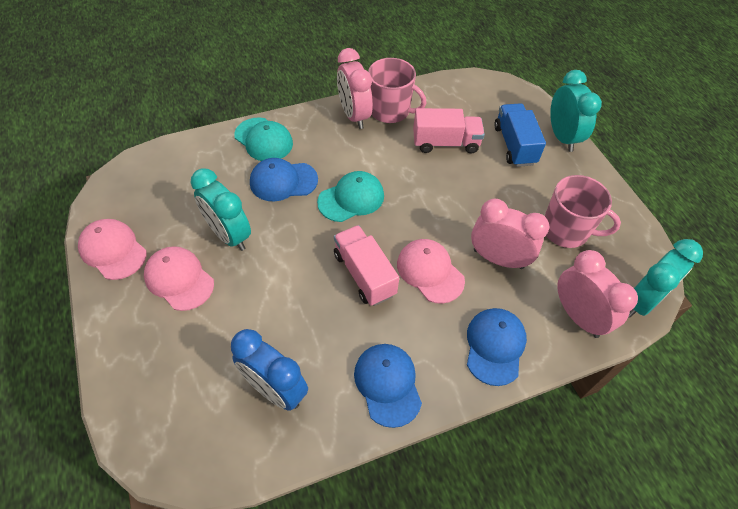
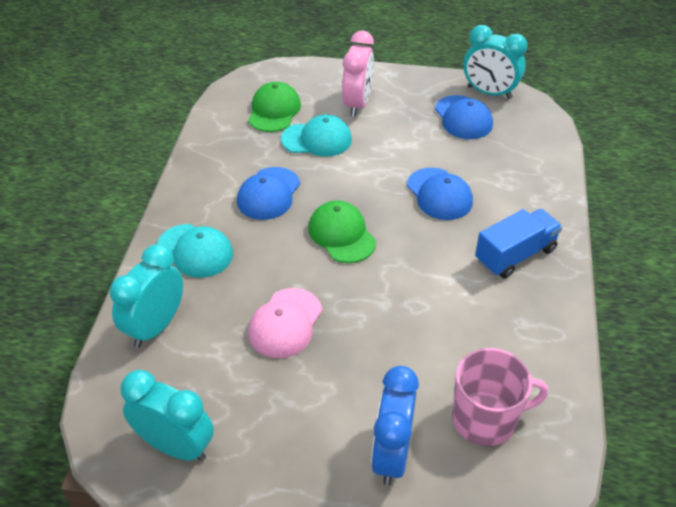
green cap: 0 -> 2
pink cap: 3 -> 1
pink clock: 3 -> 1
pink mug: 2 -> 1
pink truck: 2 -> 0

